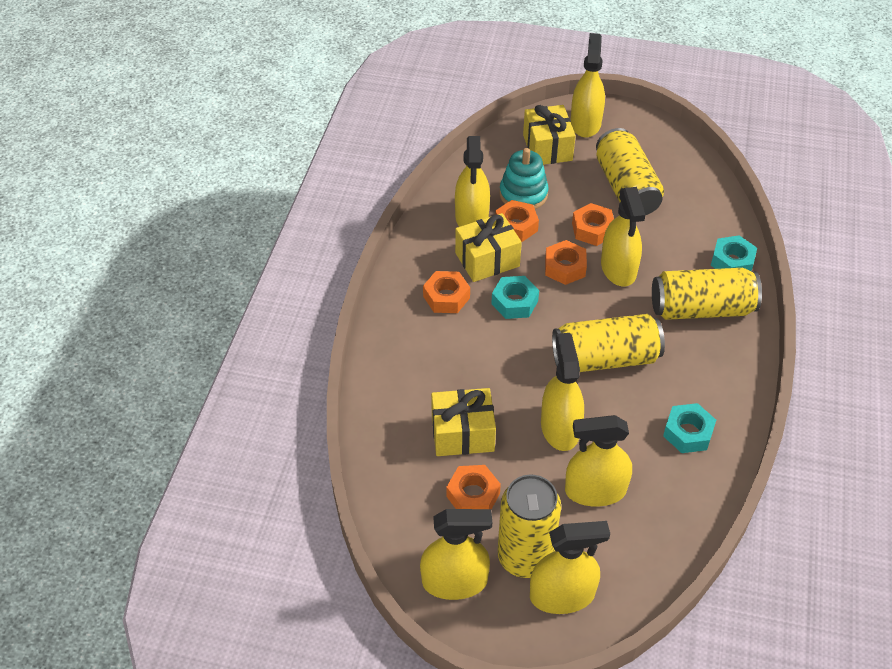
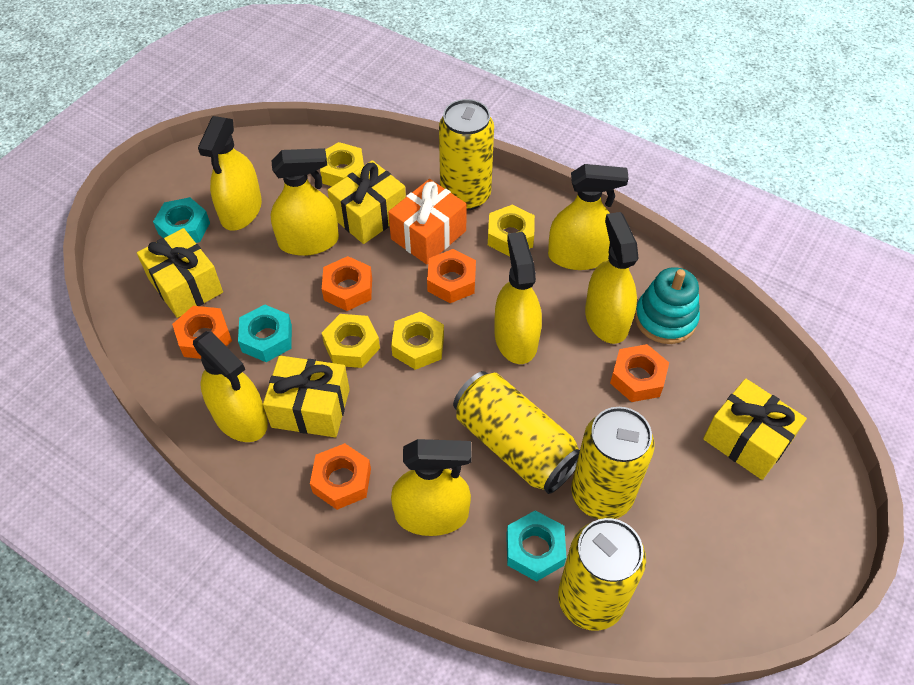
orange gift: 0 -> 1
yellow gift: 3 -> 4
yellow nut: 0 -> 4

